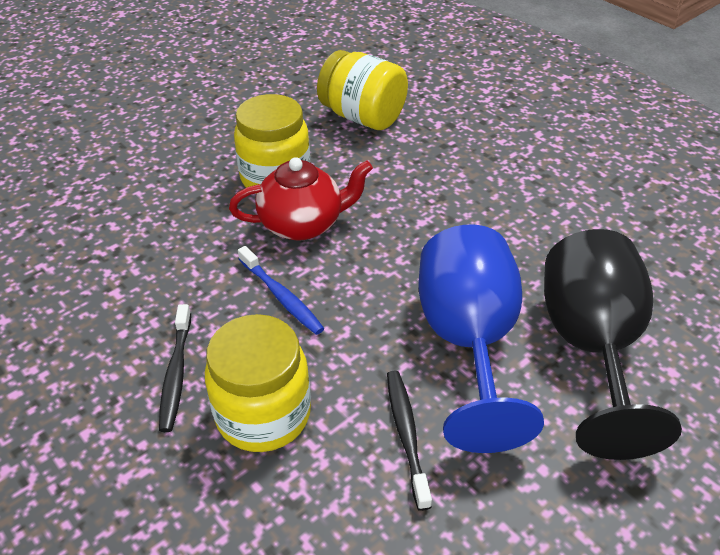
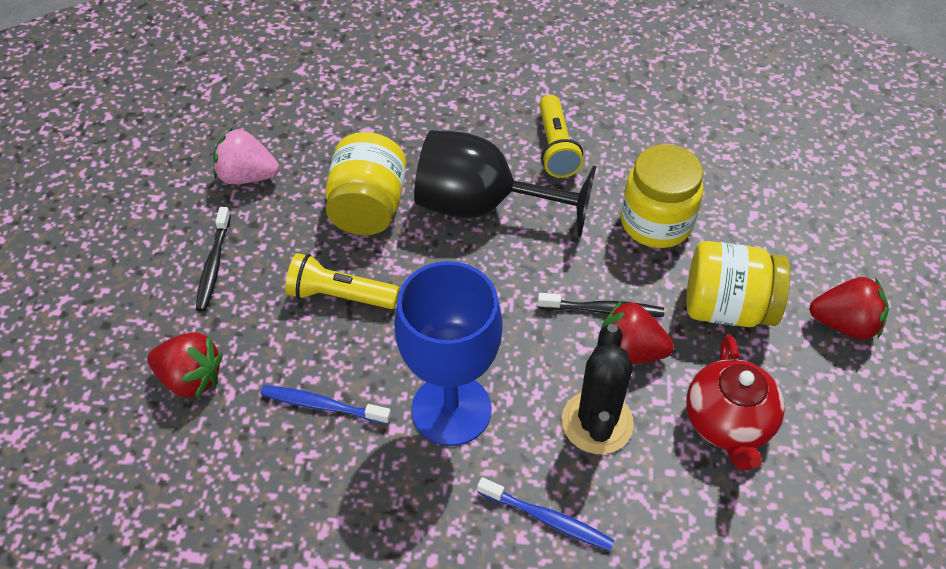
black cactus: 0 -> 1
blue toothbrush: 1 -> 2
pink strawberry: 0 -> 1
red strawberry: 0 -> 3
yellow flashlight: 0 -> 2

